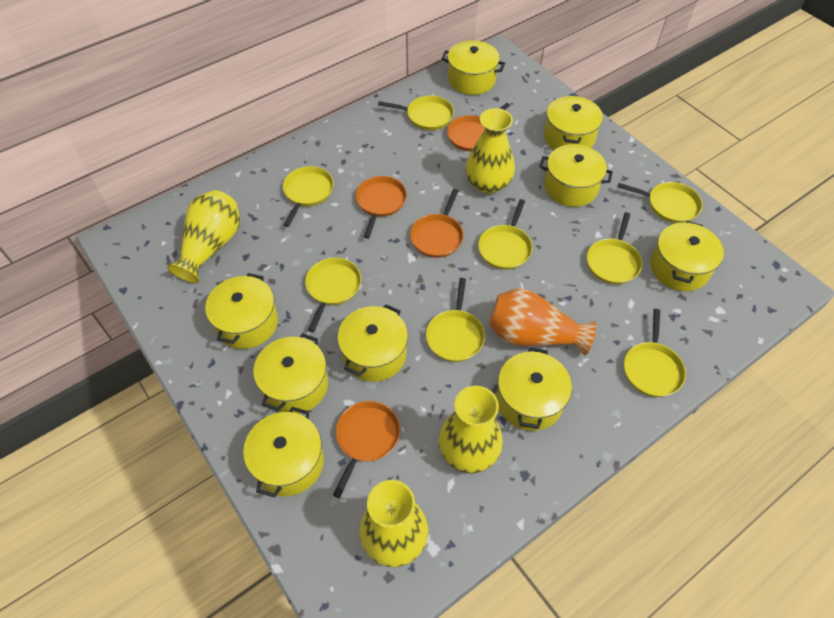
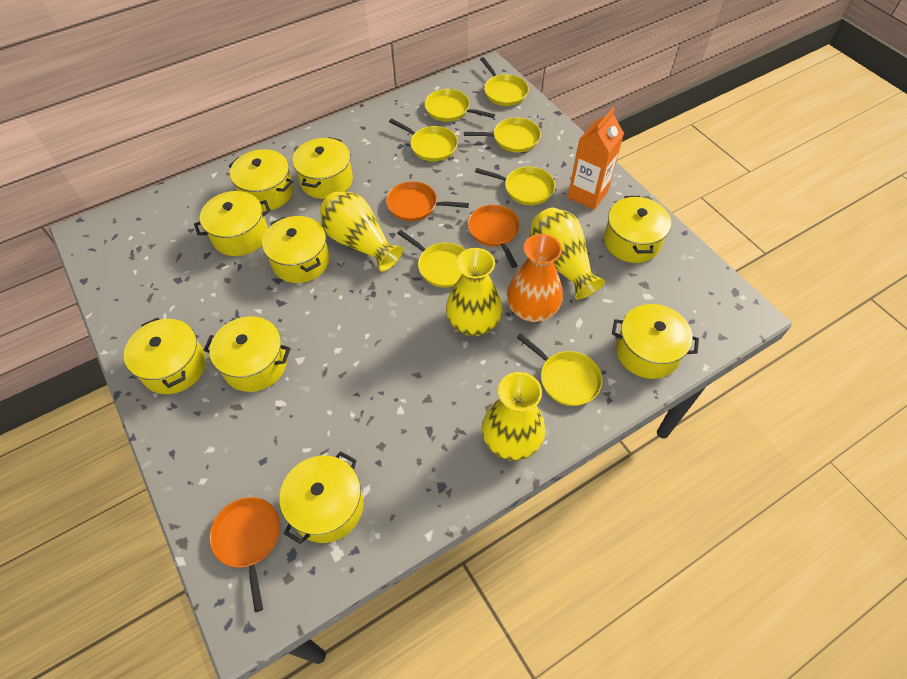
orange carton: 0 -> 1
orange pan: 4 -> 3
yellow pan: 8 -> 7

